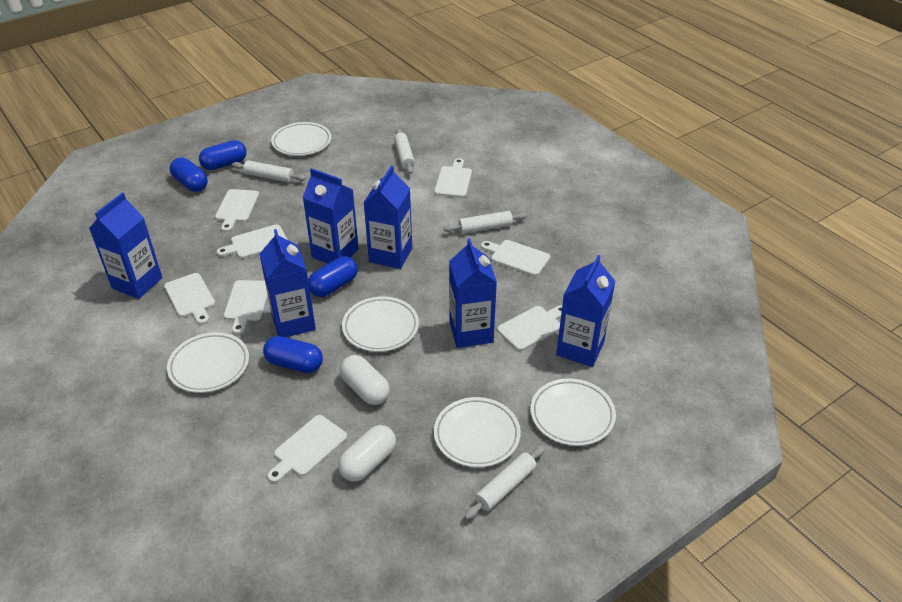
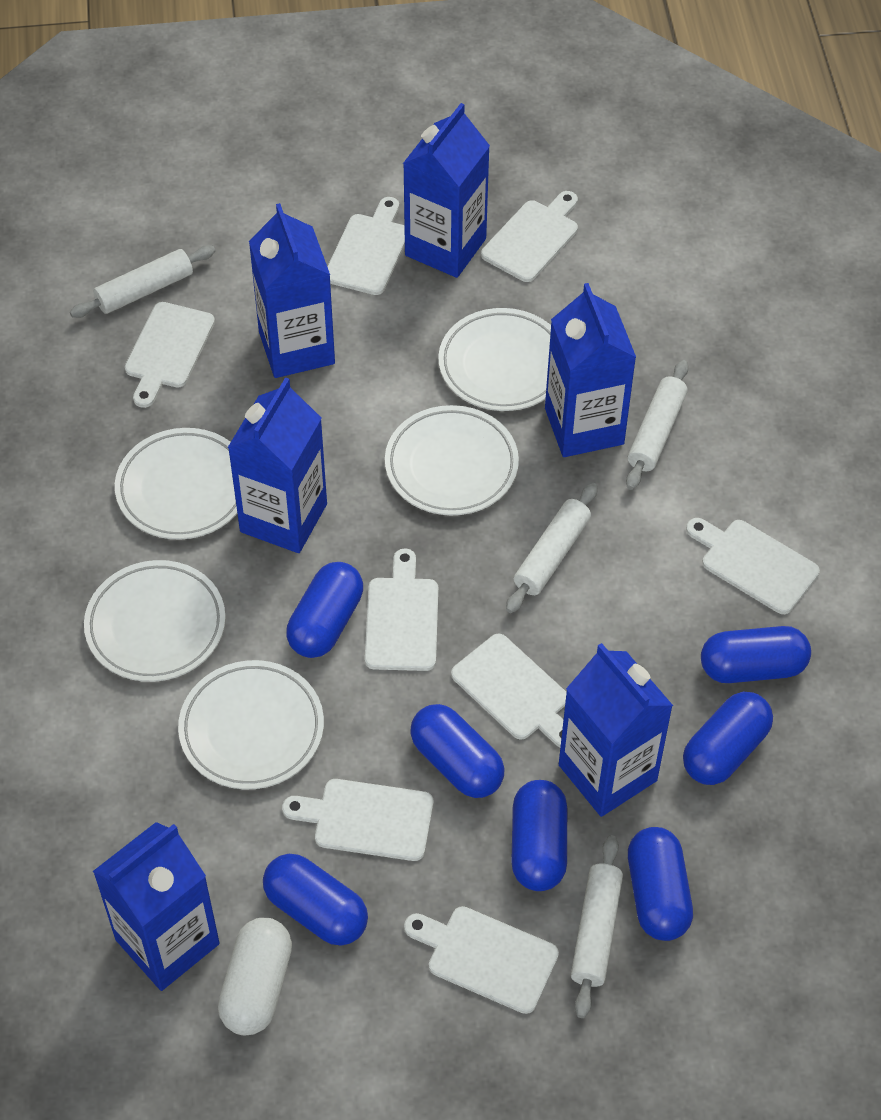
blue capsule: 4 -> 7
white capsule: 2 -> 1

